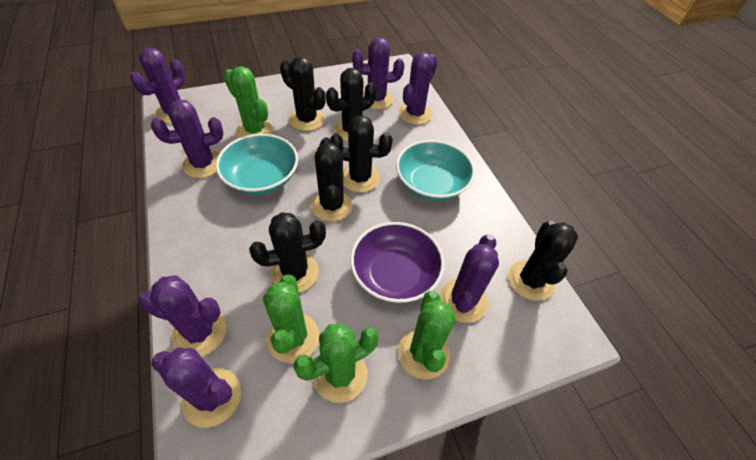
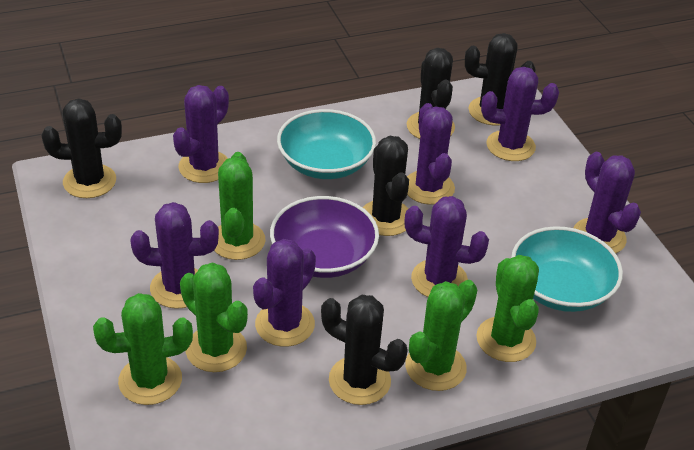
black cactus: 6 -> 5
green cactus: 4 -> 5

